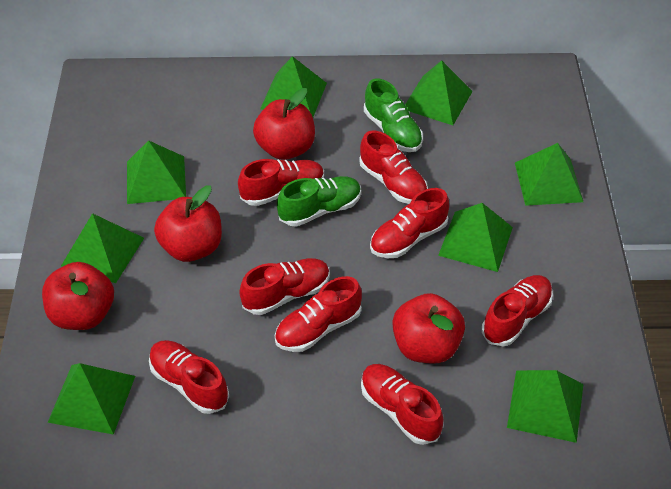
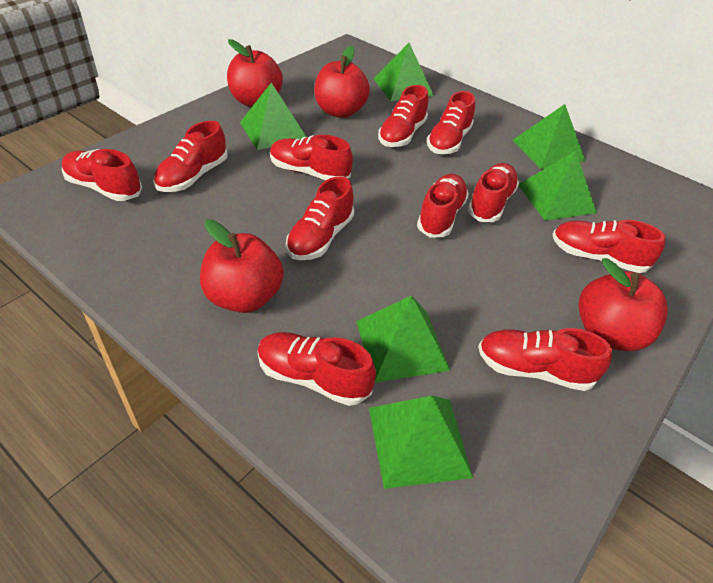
green pyramid: 8 -> 6
green shoe: 2 -> 0
red shoe: 8 -> 11

